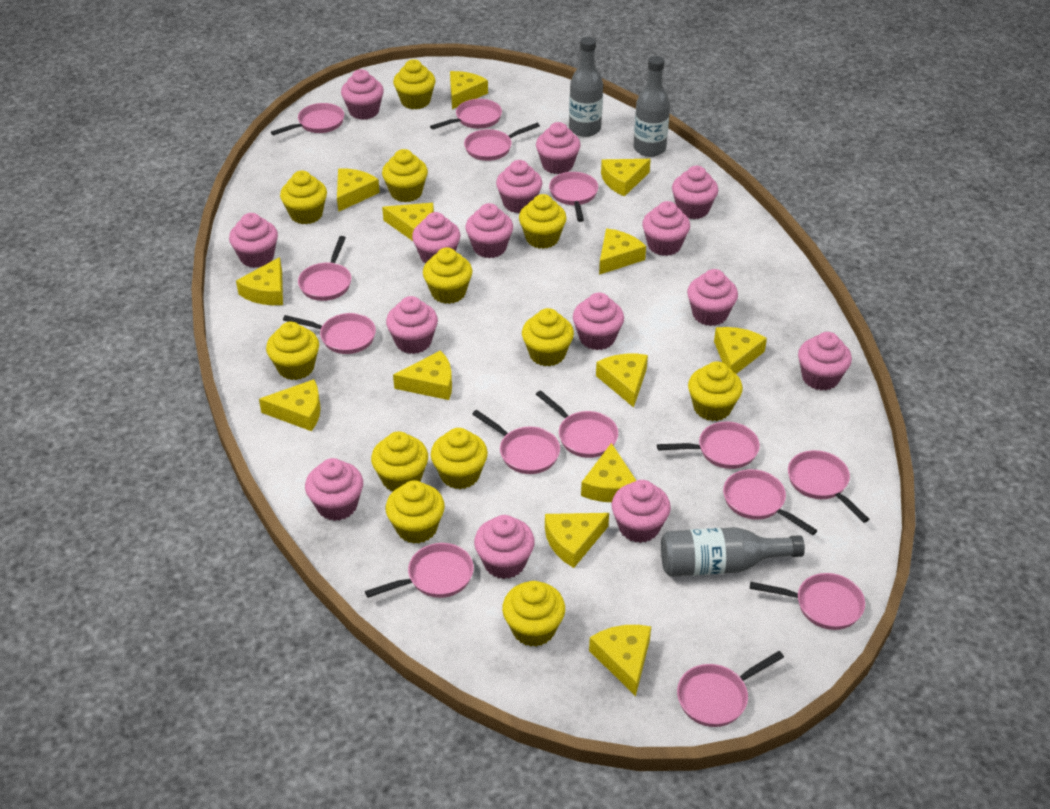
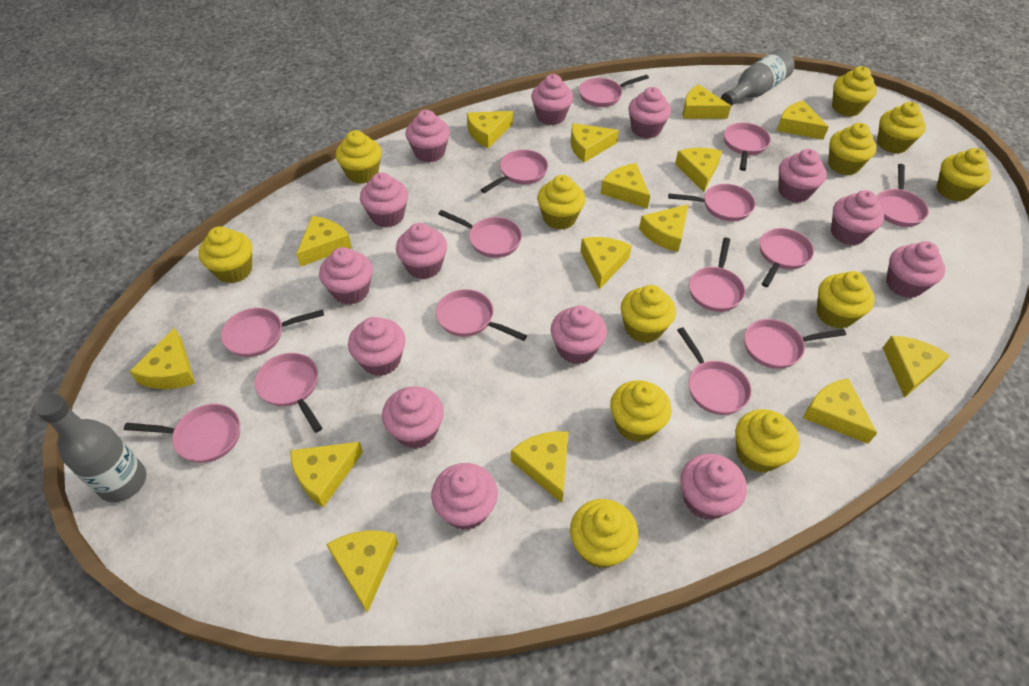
grey bottle: 3 -> 2
pink cupcake: 15 -> 14
yellow cheese: 13 -> 15

